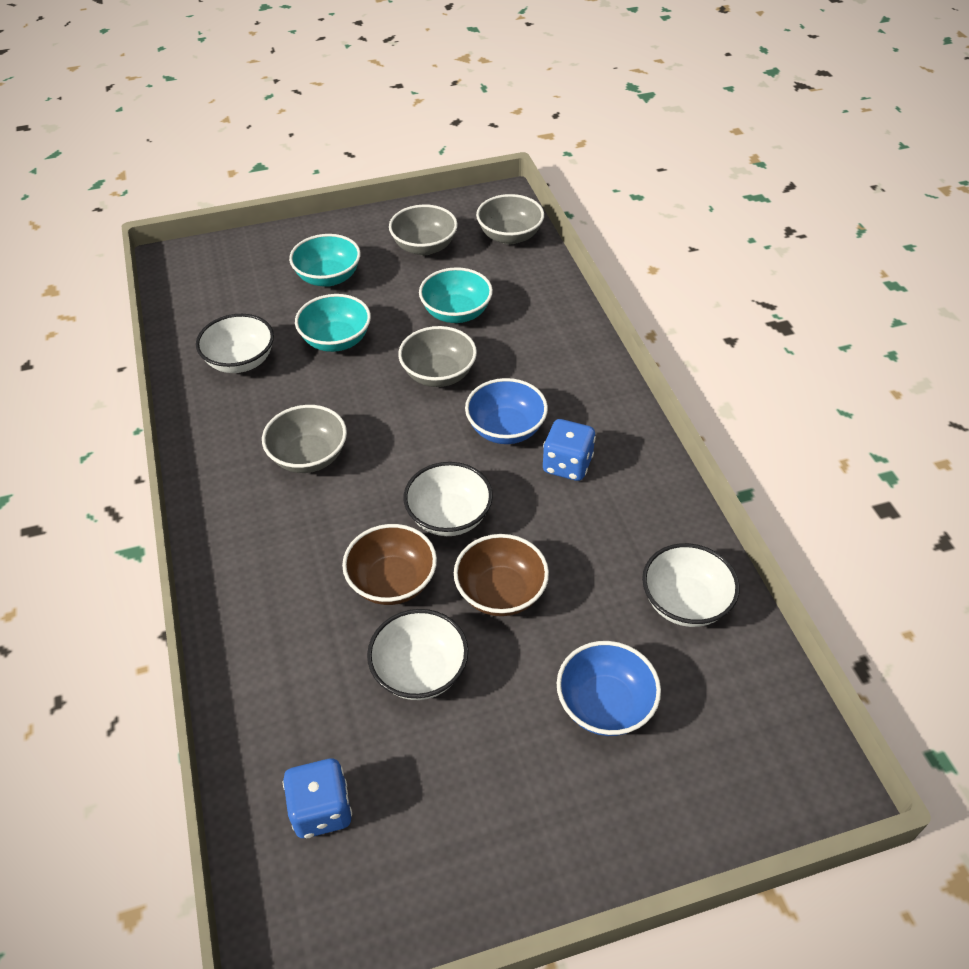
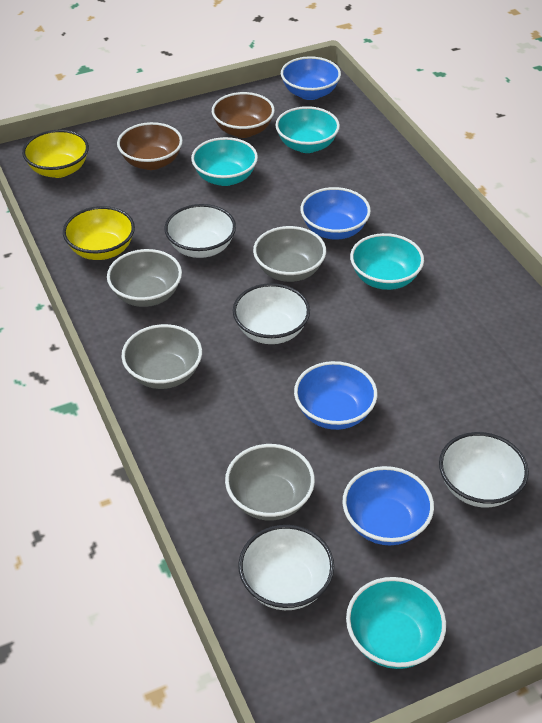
blue bowl: 2 -> 4
blue dice: 2 -> 0
turquoise bowl: 3 -> 4
yellow bowl: 0 -> 2

